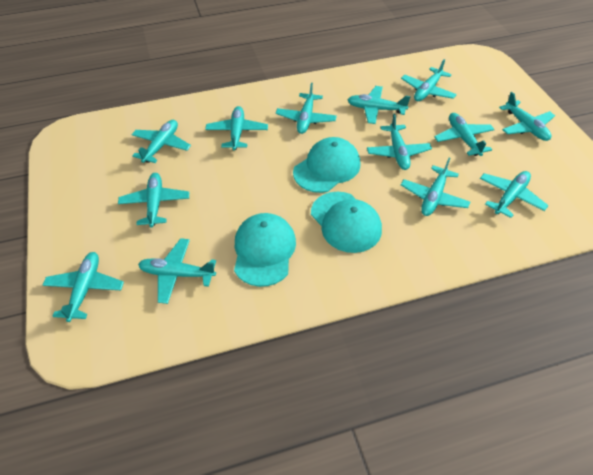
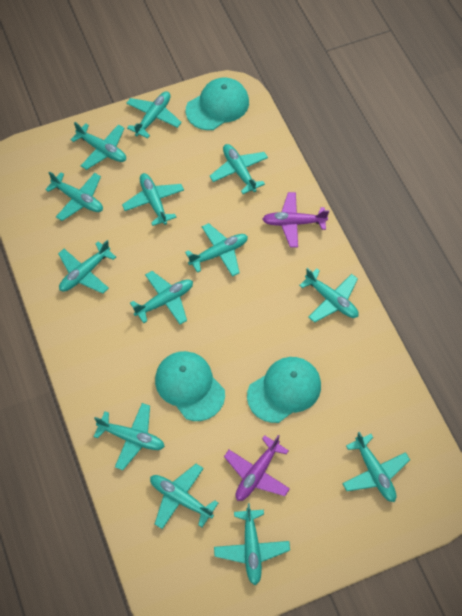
purple plane: 0 -> 2

